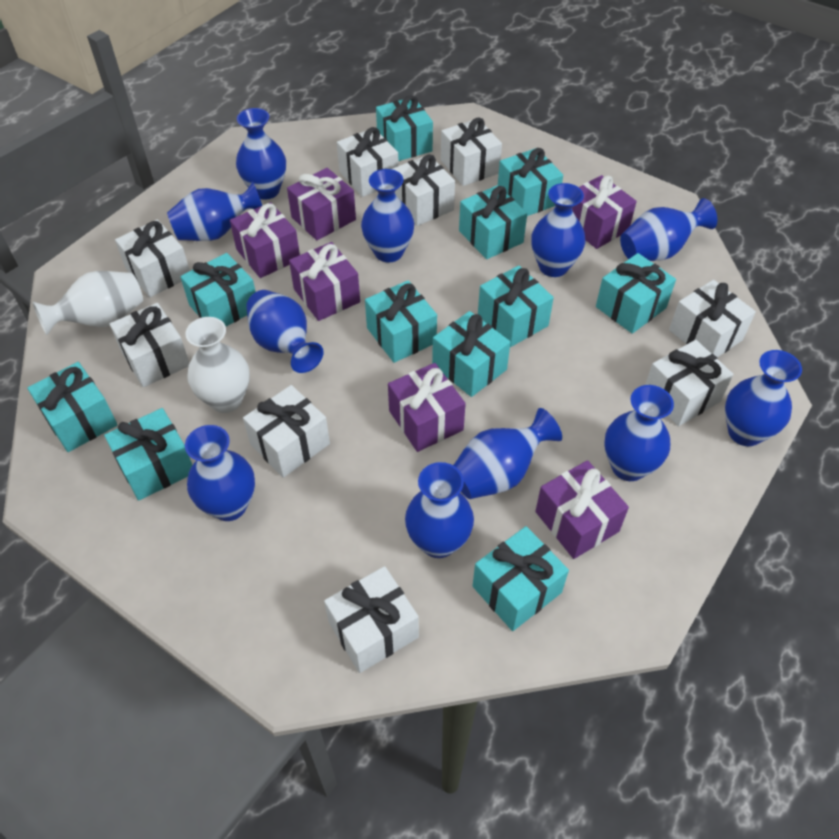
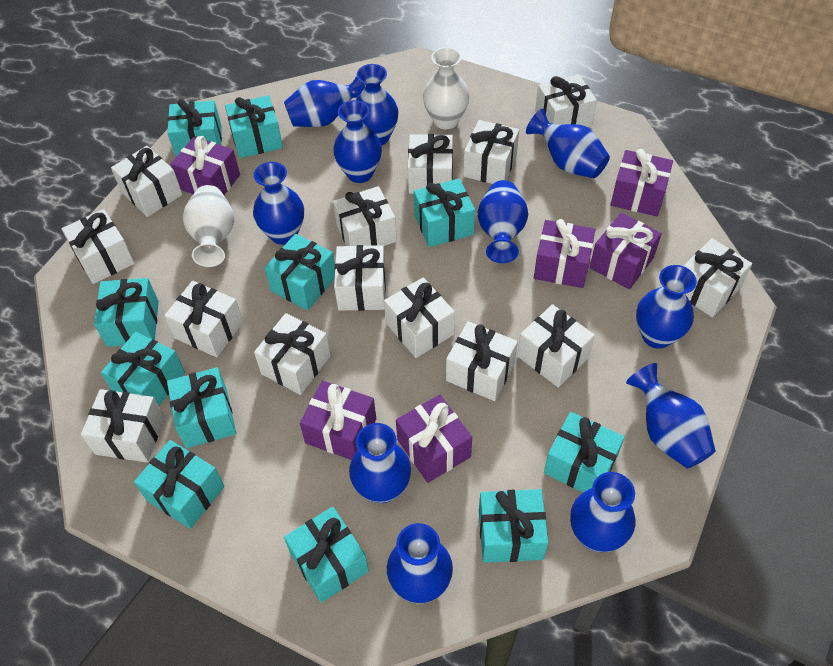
white gift: 9 -> 14

